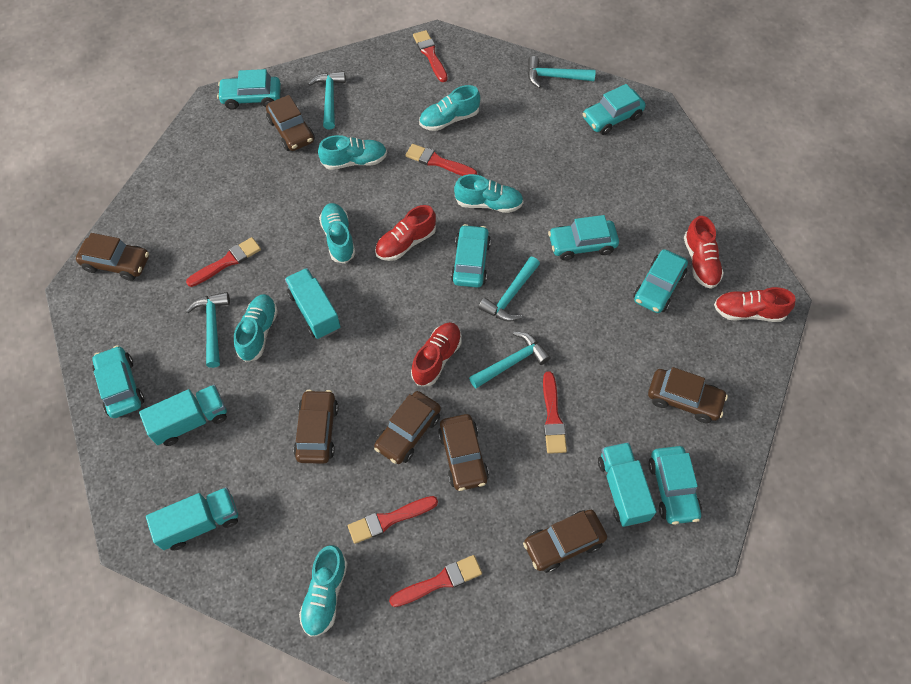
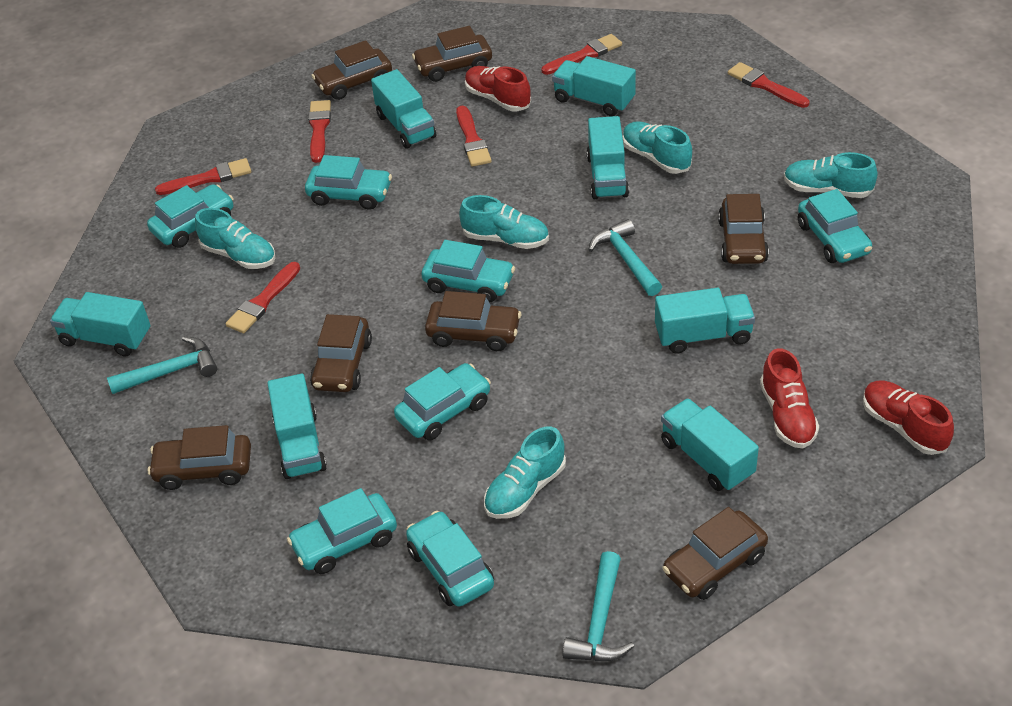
red shoe: 4 -> 3
turquoise hammer: 5 -> 3
turquoise shoe: 6 -> 5
turquoise truck: 4 -> 7

